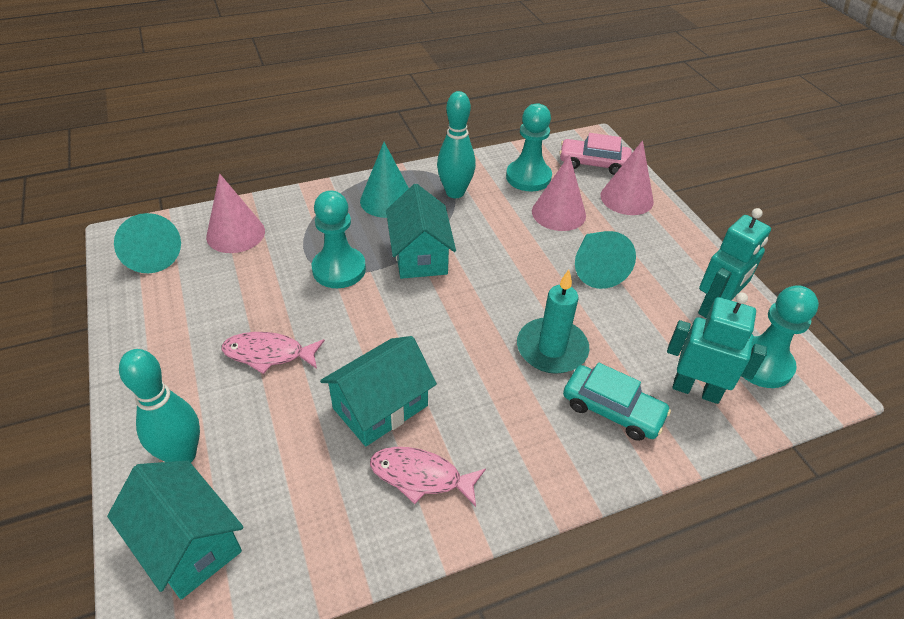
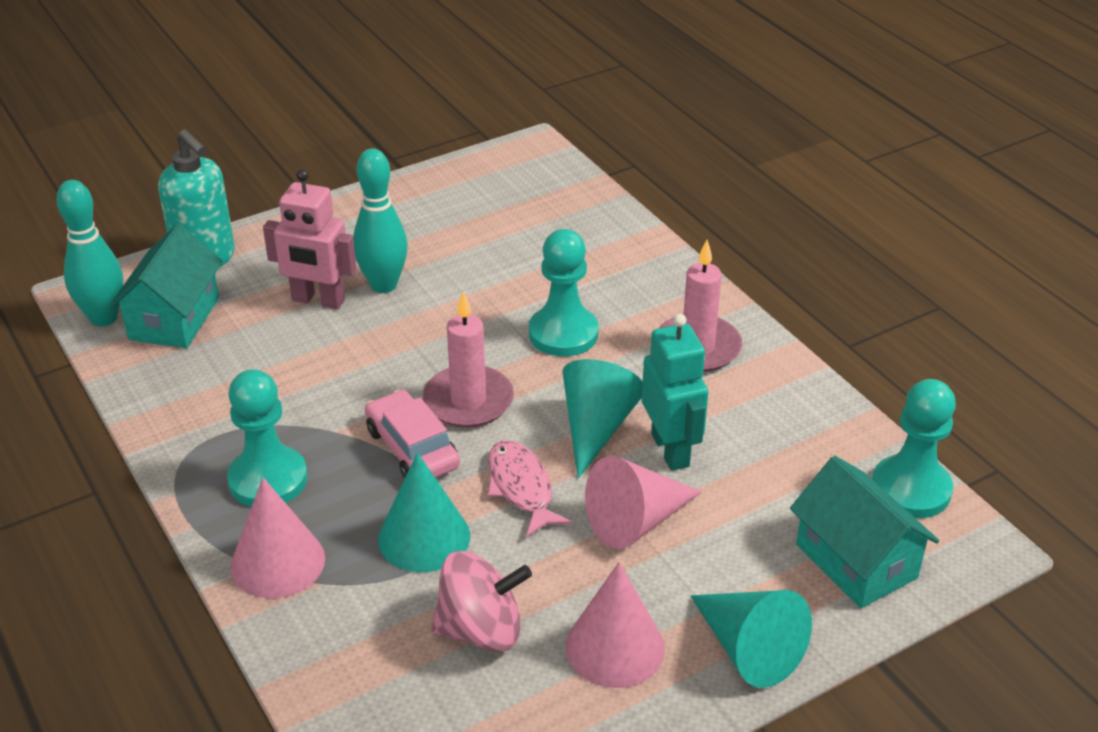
pink candle: 0 -> 2
pink fish: 2 -> 1
pink robot: 0 -> 1
pink spinning top: 0 -> 1
turquoise candle: 1 -> 0
turquoise car: 1 -> 0
turquoise house: 3 -> 2
turquoise robot: 2 -> 1
turquoise soap dispenser: 0 -> 1

